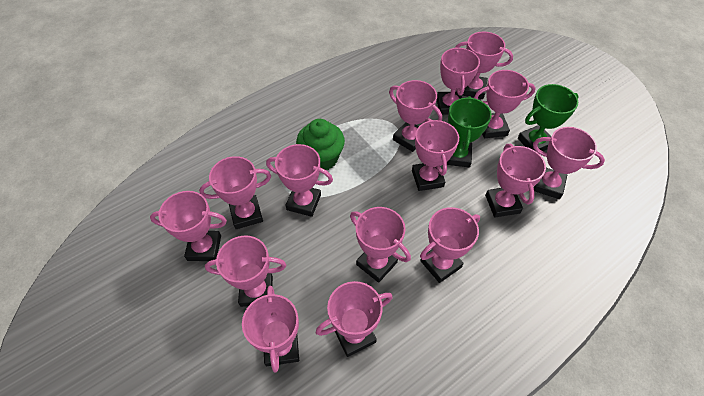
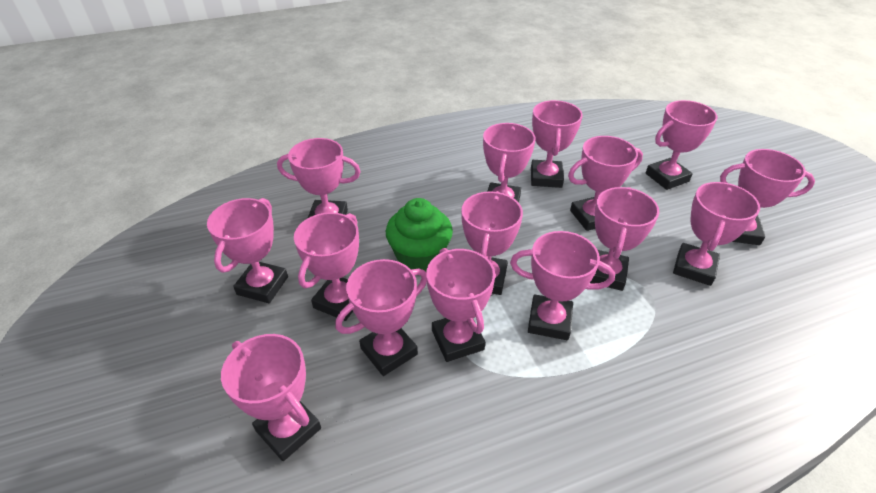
green trophy: 2 -> 0

